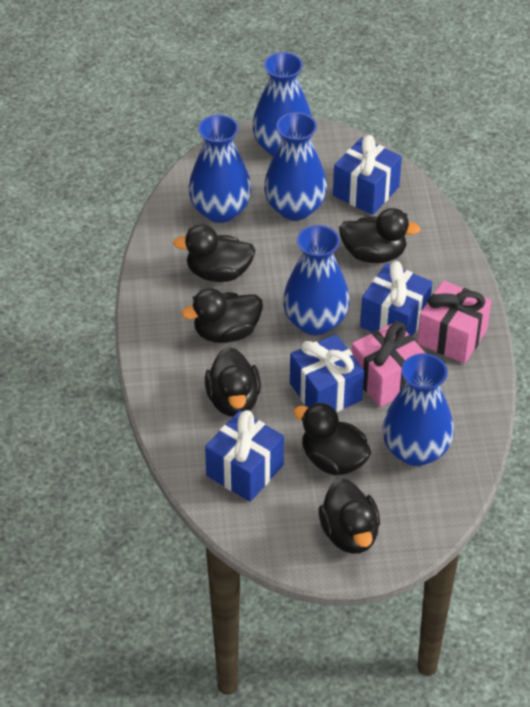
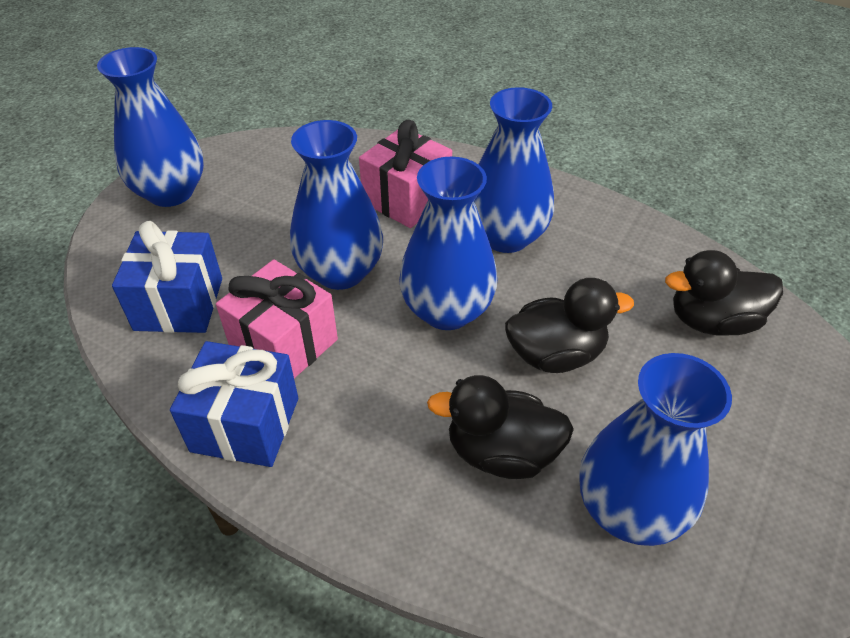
black duck: 6 -> 3
blue gift: 4 -> 2

